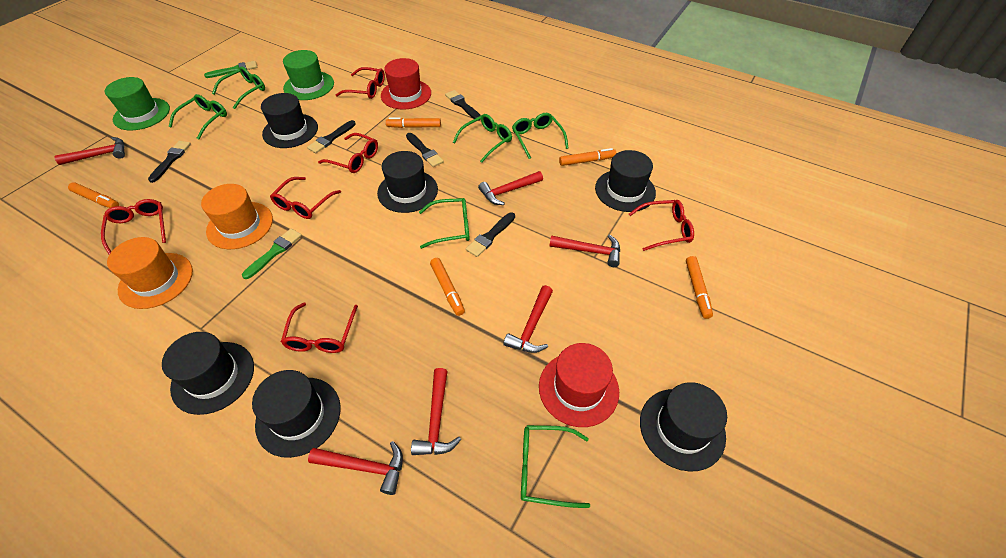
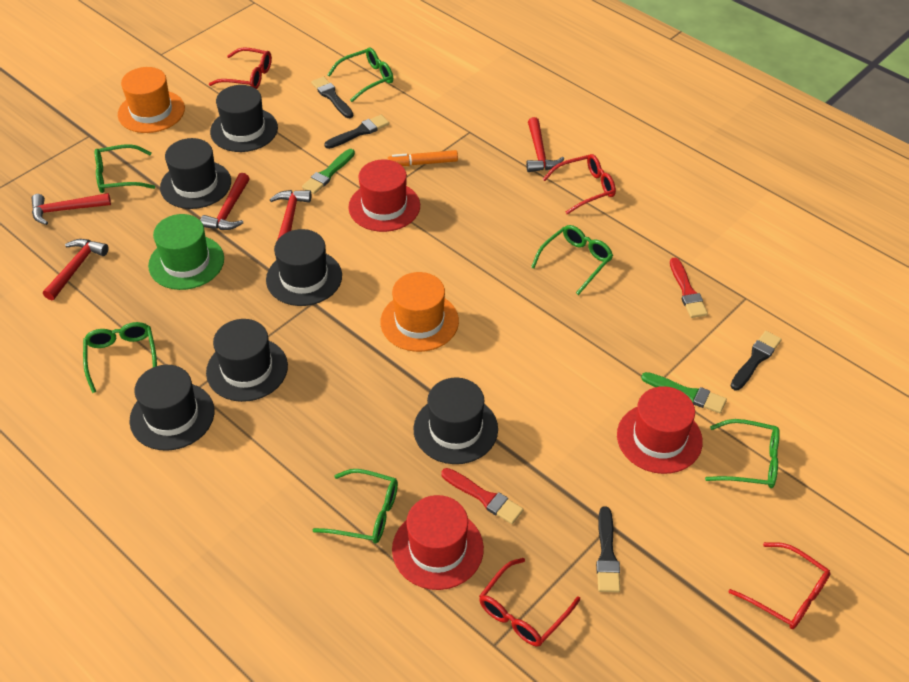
black brush: 5 -> 4
green hat: 2 -> 1
orange marker: 5 -> 1
red brush: 0 -> 2
red glasses: 6 -> 4
red hammer: 6 -> 5
red hat: 2 -> 3

